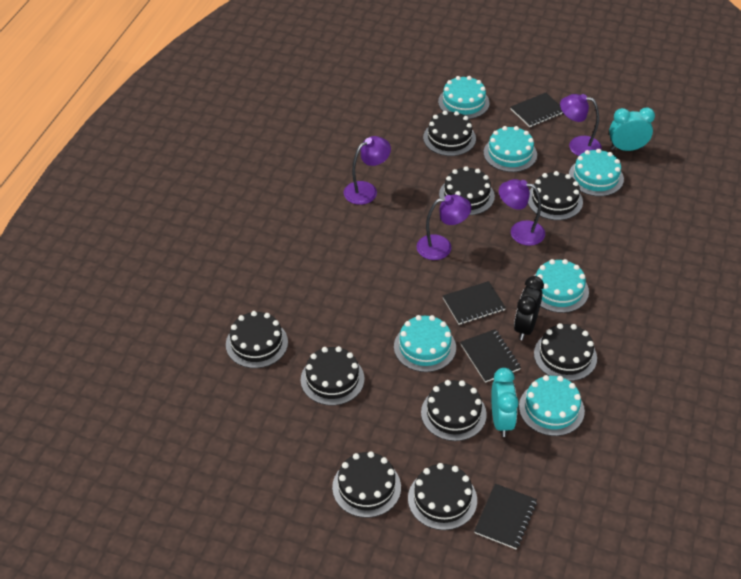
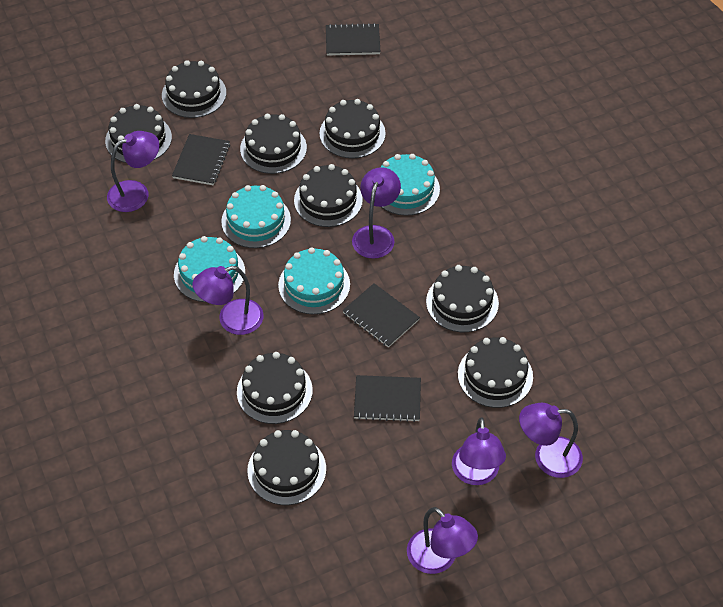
black clock: 1 -> 0
purple lamp: 4 -> 6
turquoise cake: 6 -> 4
turquoise clock: 2 -> 0

